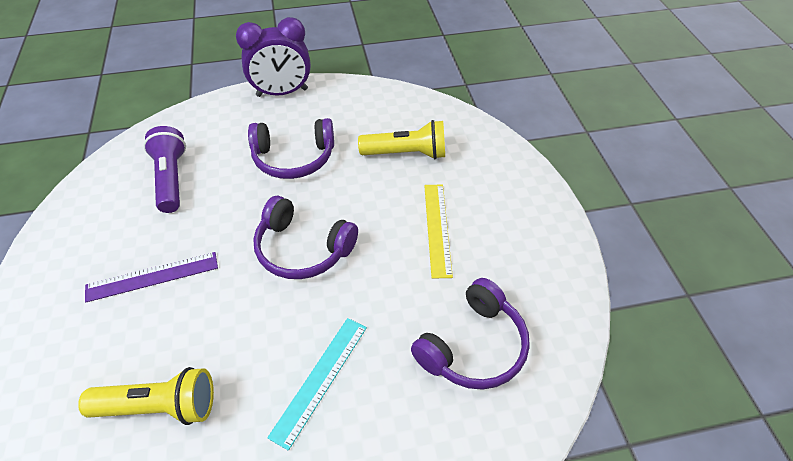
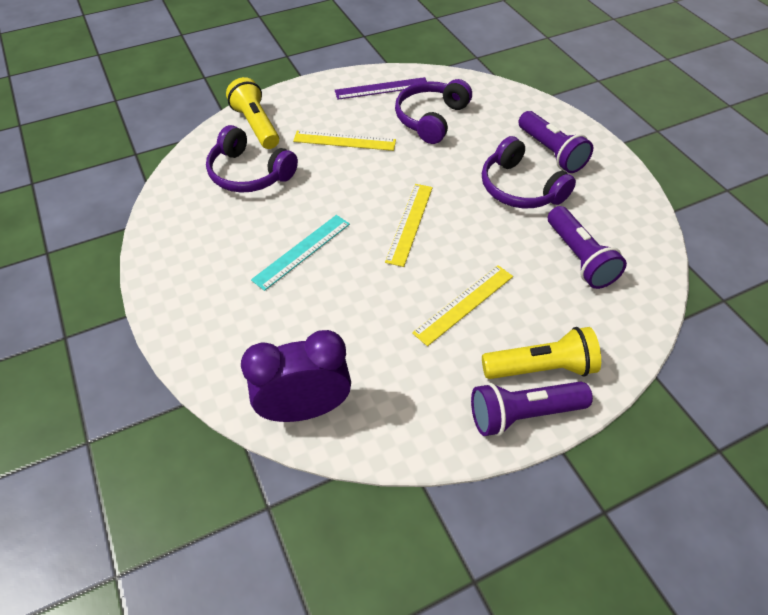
purple flashlight: 1 -> 3
yellow ruler: 1 -> 3

